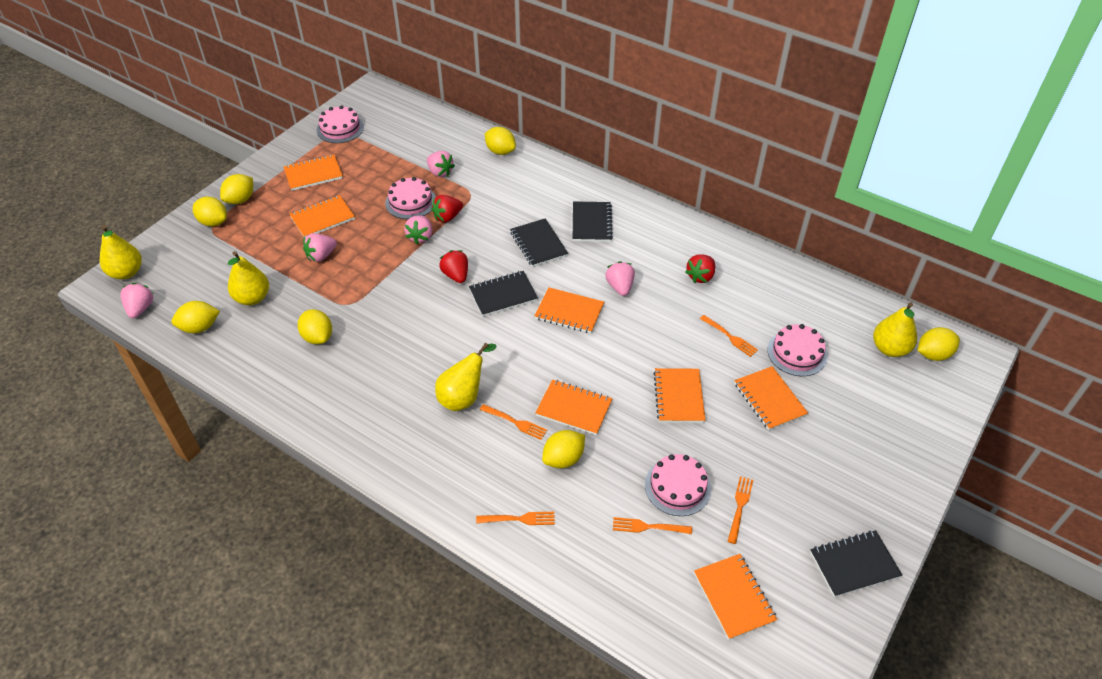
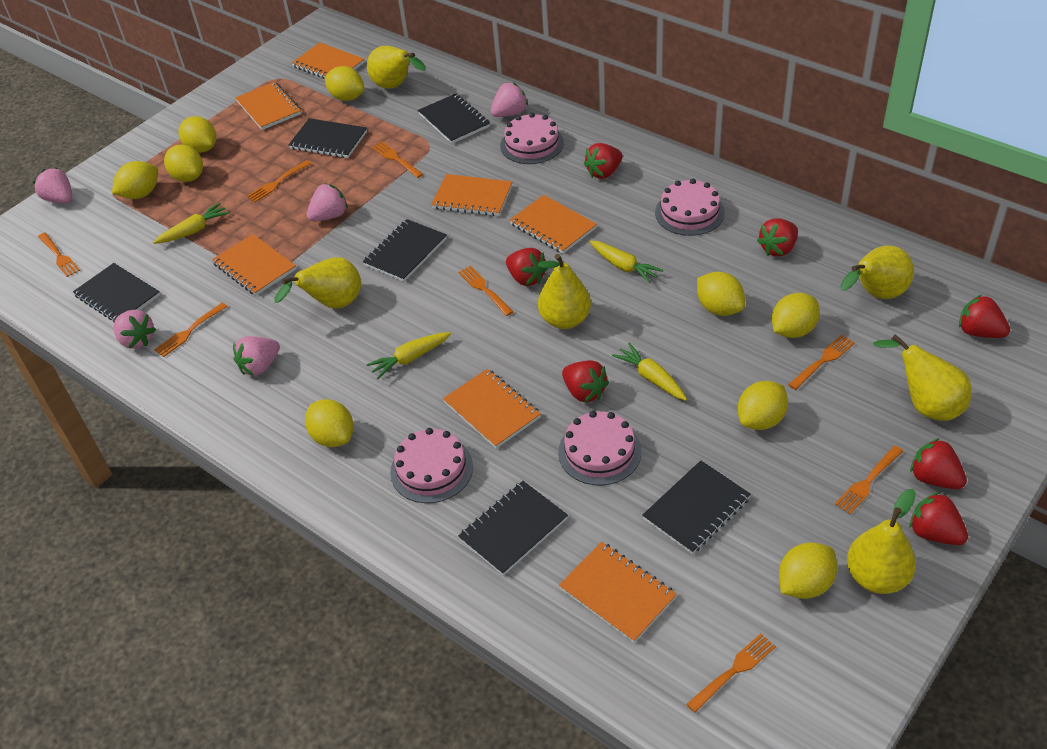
black notebook: 4 -> 6
orange fork: 5 -> 8
red strawberry: 3 -> 7
yellow carrot: 0 -> 4
yellow lemon: 7 -> 9
yellow pear: 4 -> 6

